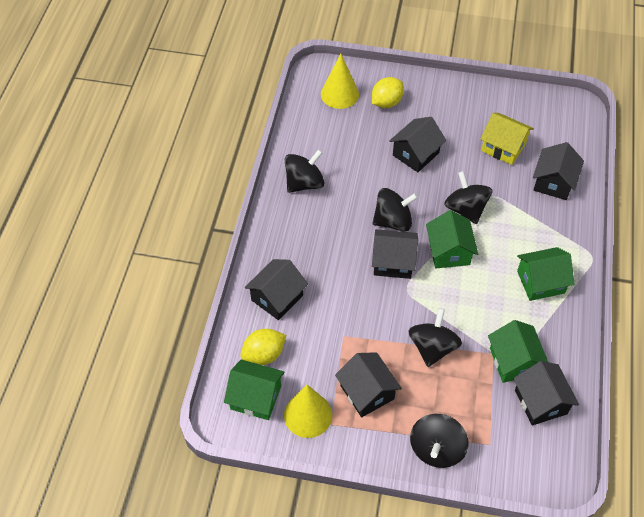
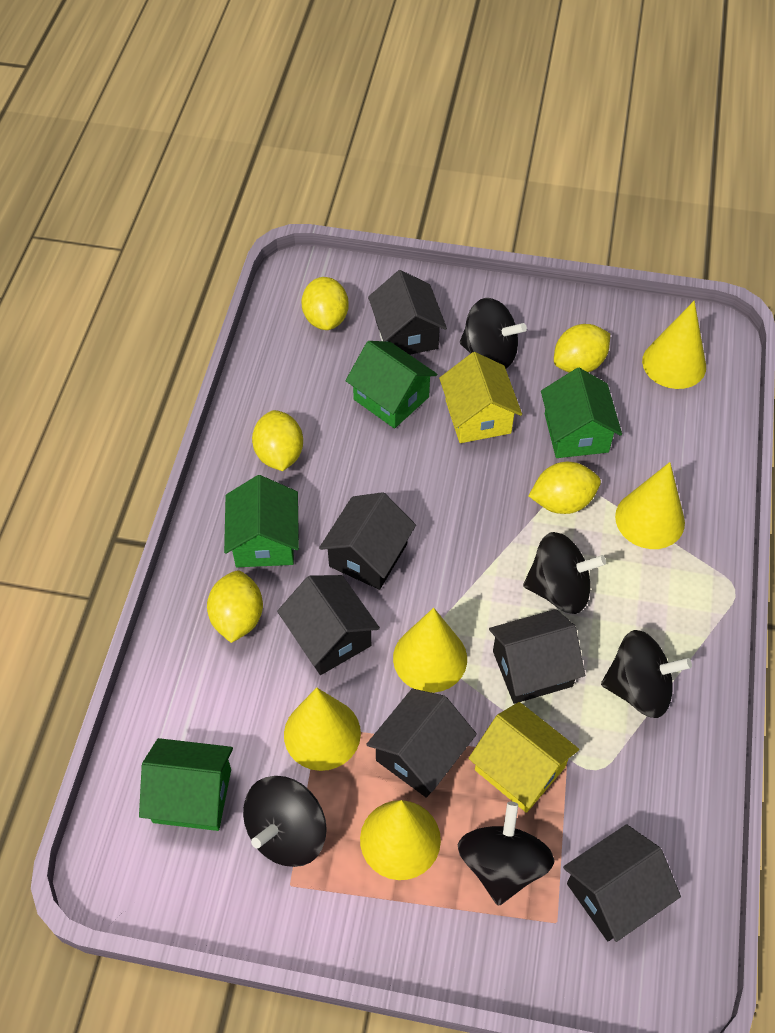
yellow cone: 2 -> 5
yellow house: 1 -> 2
yellow lemon: 2 -> 5

